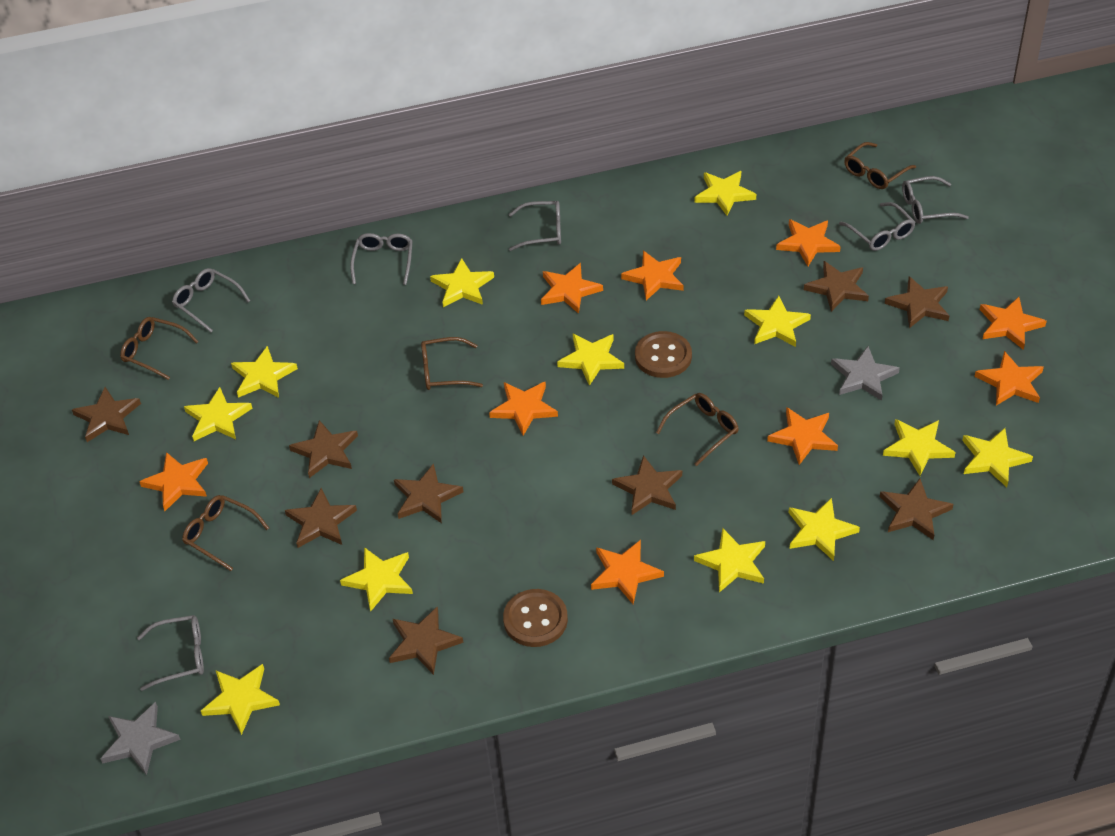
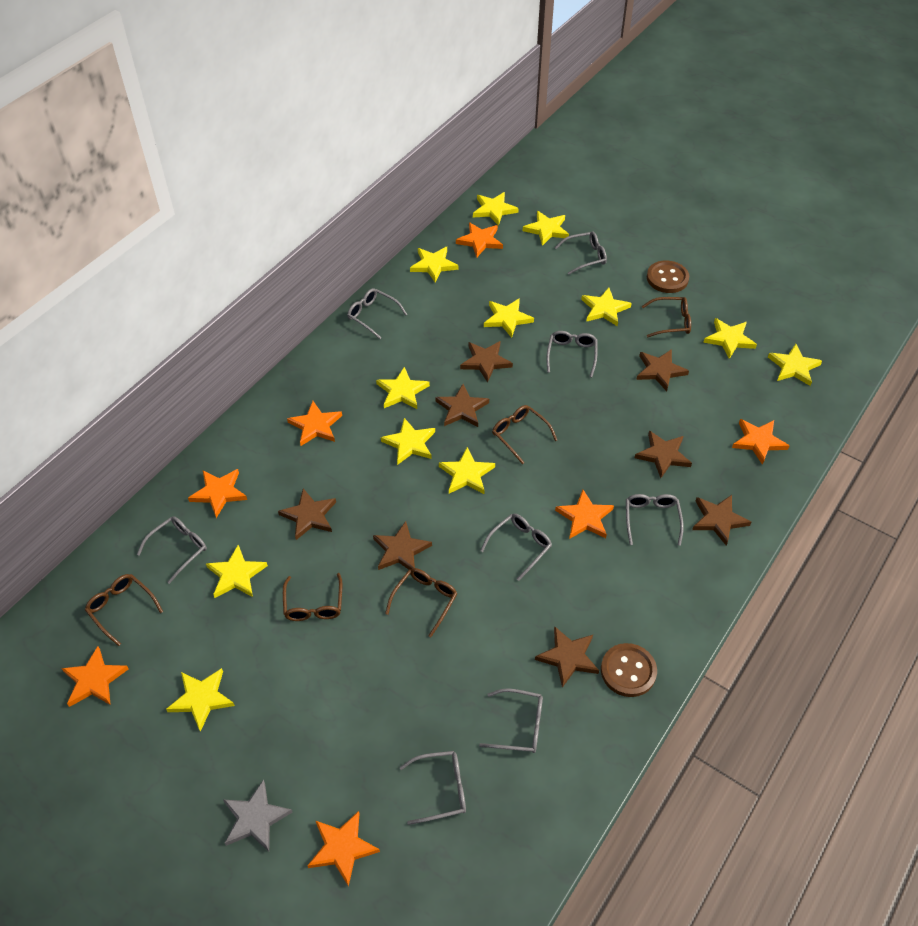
brown star: 9 -> 8
grey glasses: 6 -> 8
grey star: 2 -> 1
orange star: 9 -> 7

